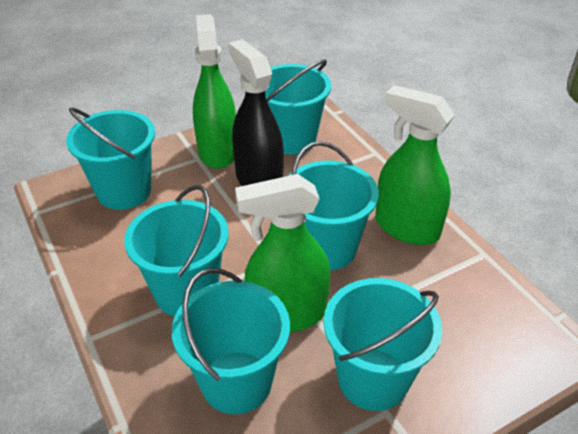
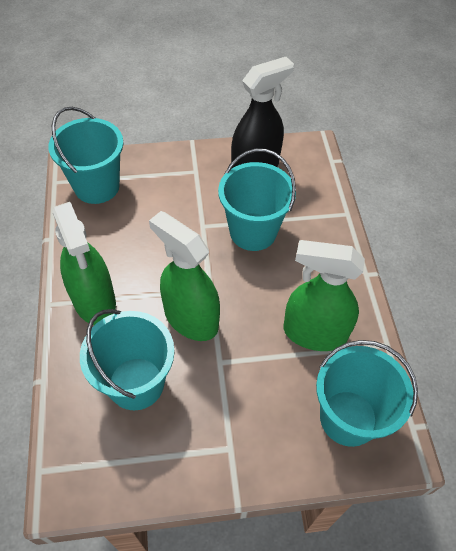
turquoise bucket: 6 -> 4

